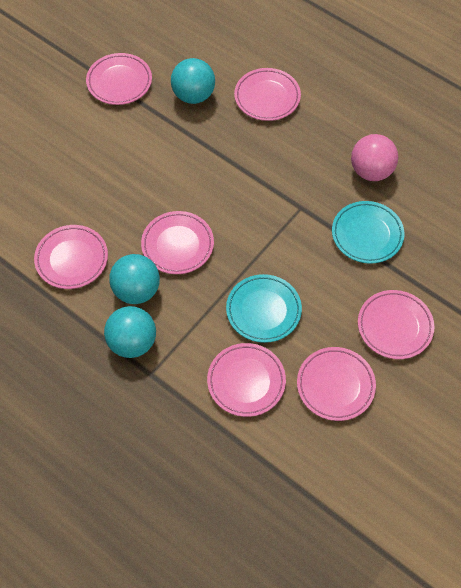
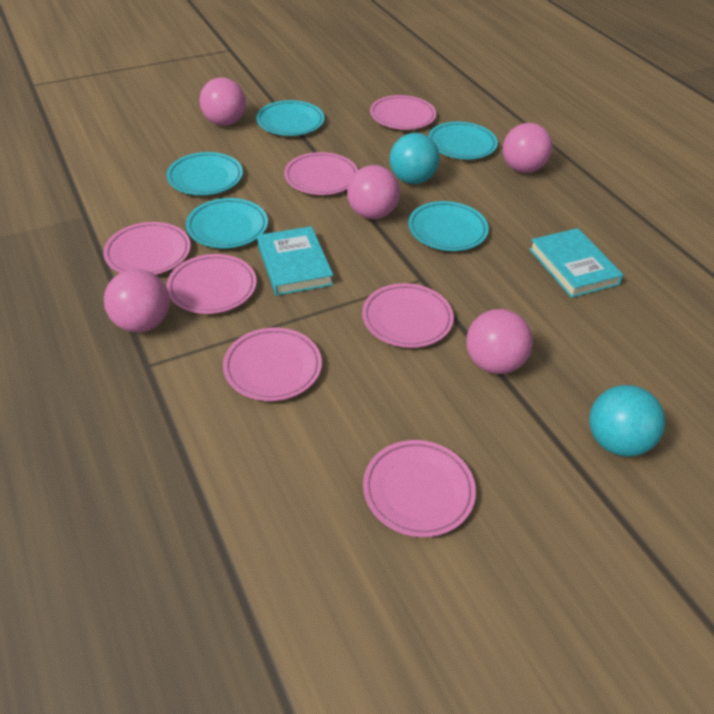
pink ball: 1 -> 5
turquoise ball: 3 -> 2
turquoise book: 0 -> 2
turquoise plate: 2 -> 5

